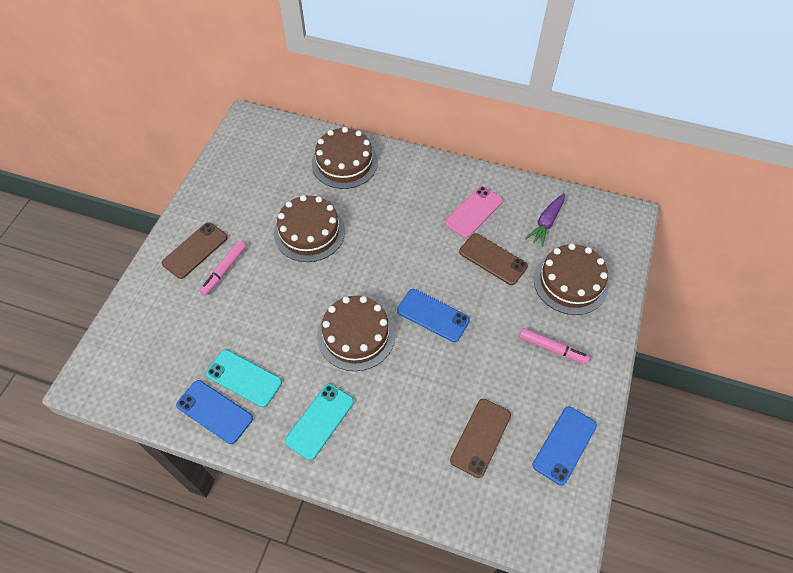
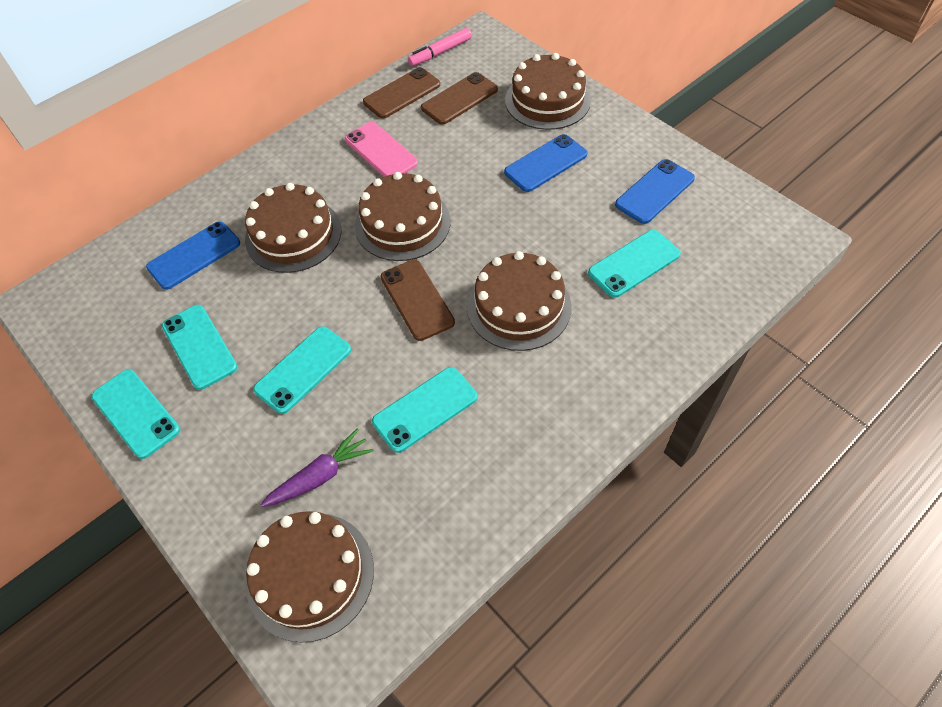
brown cake: 4 -> 5
pink marker: 2 -> 1
turquoise phone: 2 -> 5

